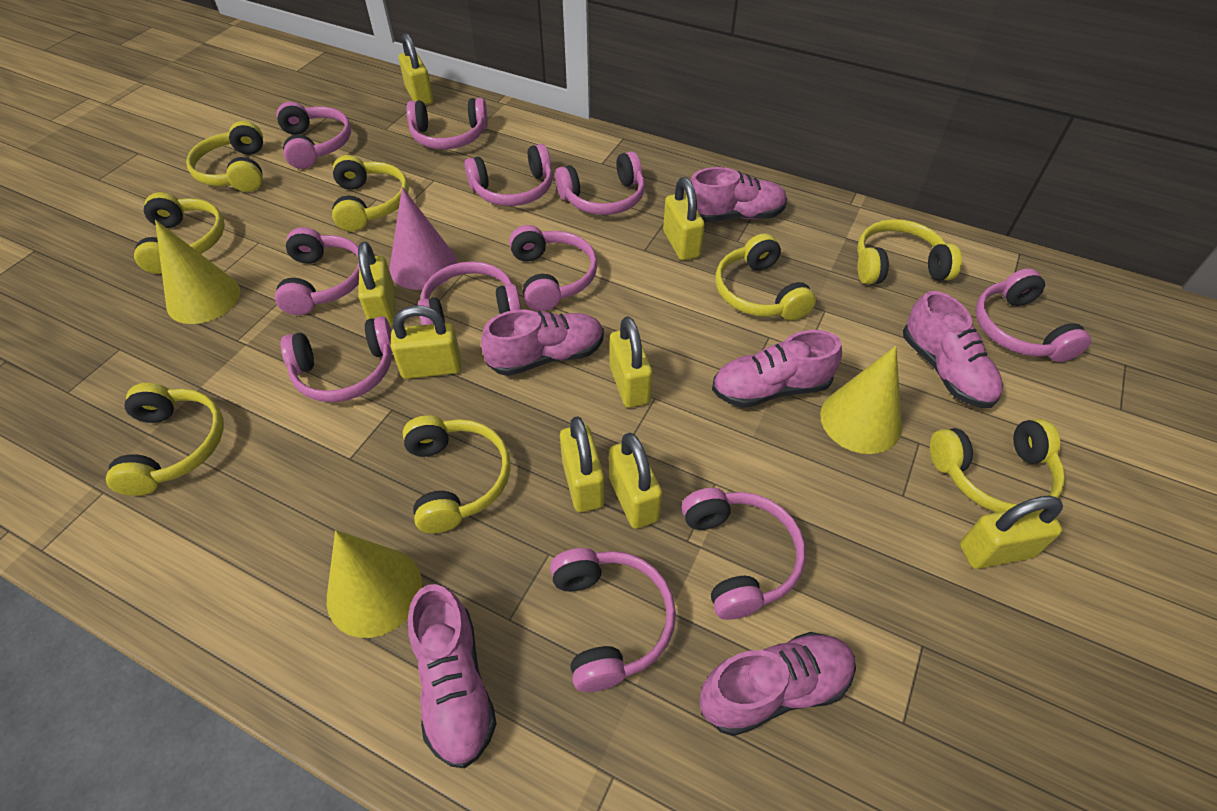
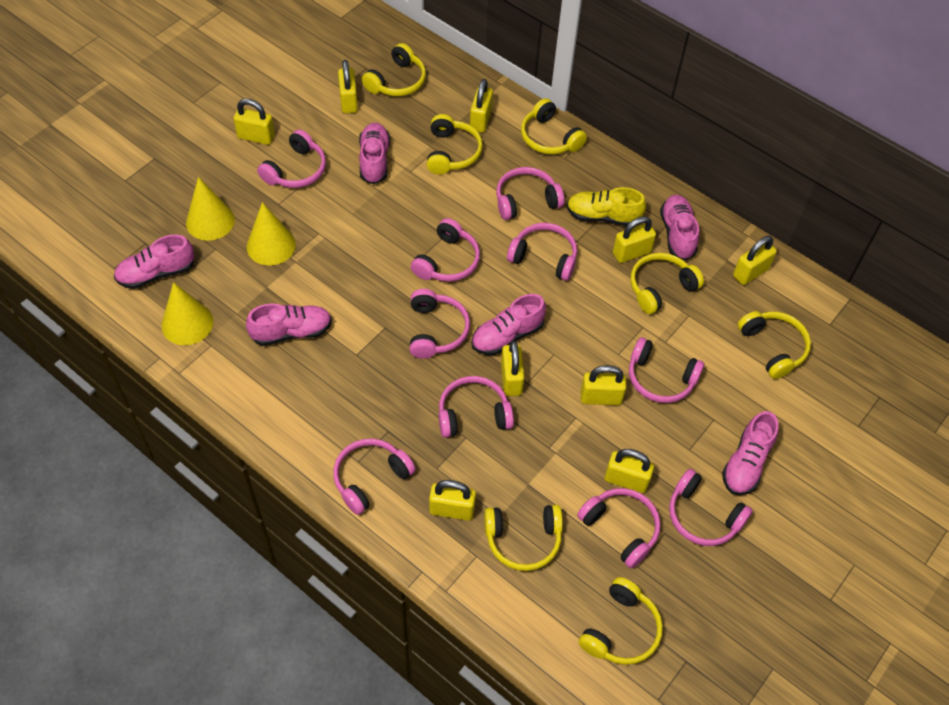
pink cone: 1 -> 0
pink headphones: 11 -> 10
yellow headphones: 8 -> 7
yellow padlock: 8 -> 9
yellow shoe: 0 -> 1

